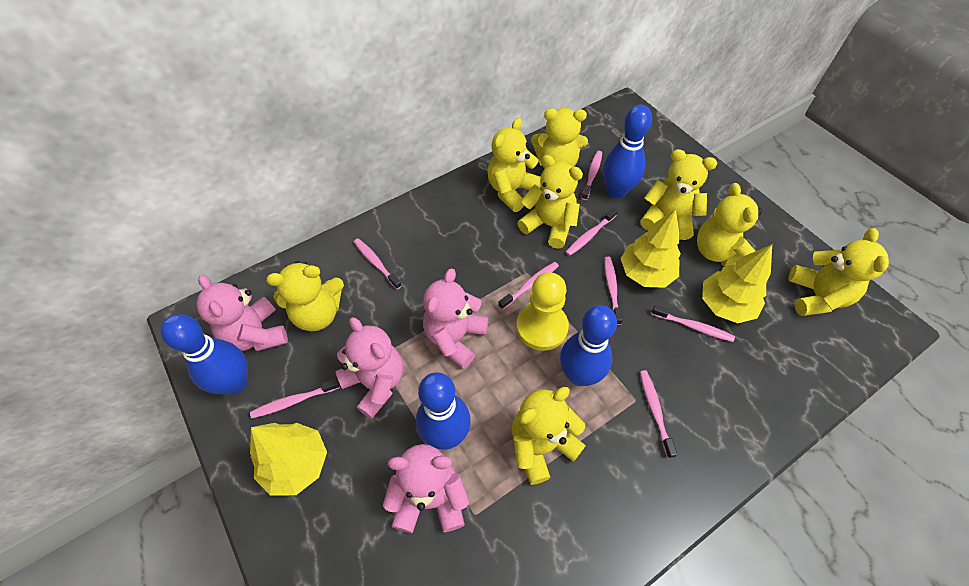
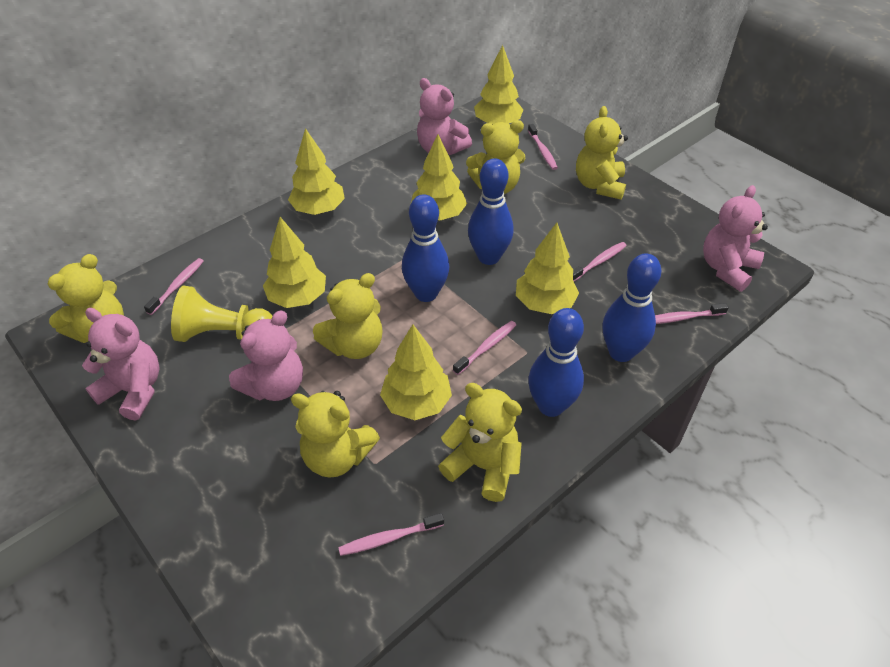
pink toothbrush: 8 -> 6
yellow teddy bear: 8 -> 6
yellow tree: 3 -> 6

